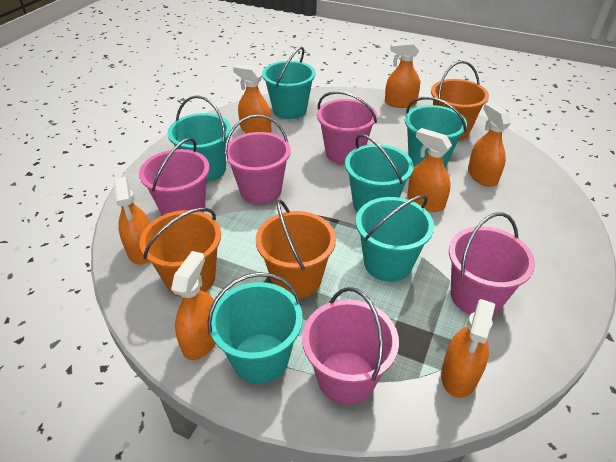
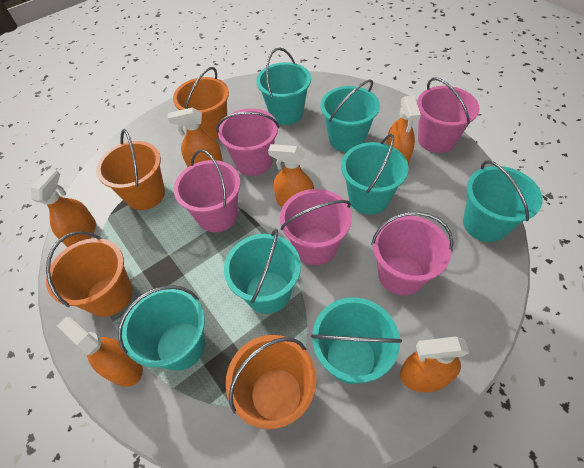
orange bucket: 3 -> 4
orange spray bottle: 7 -> 6
turquoise bucket: 6 -> 7

